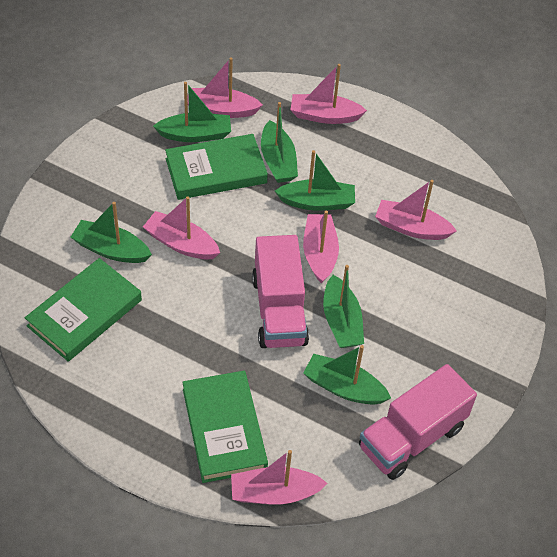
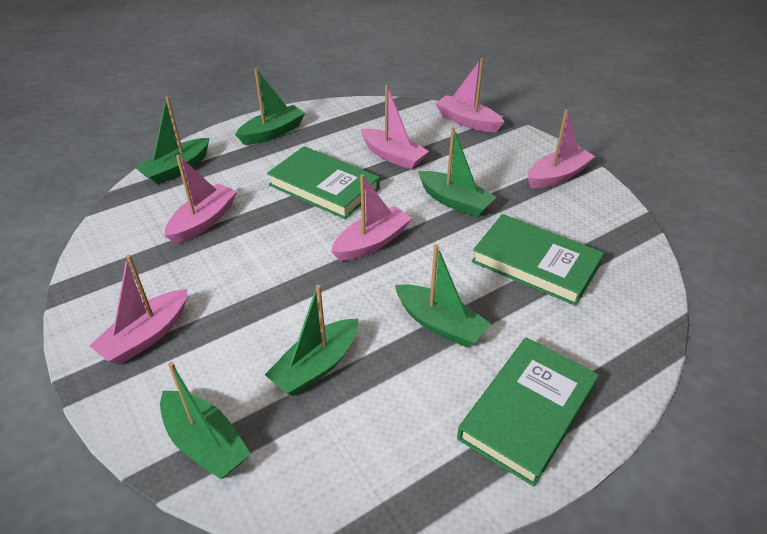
pink truck: 2 -> 0

